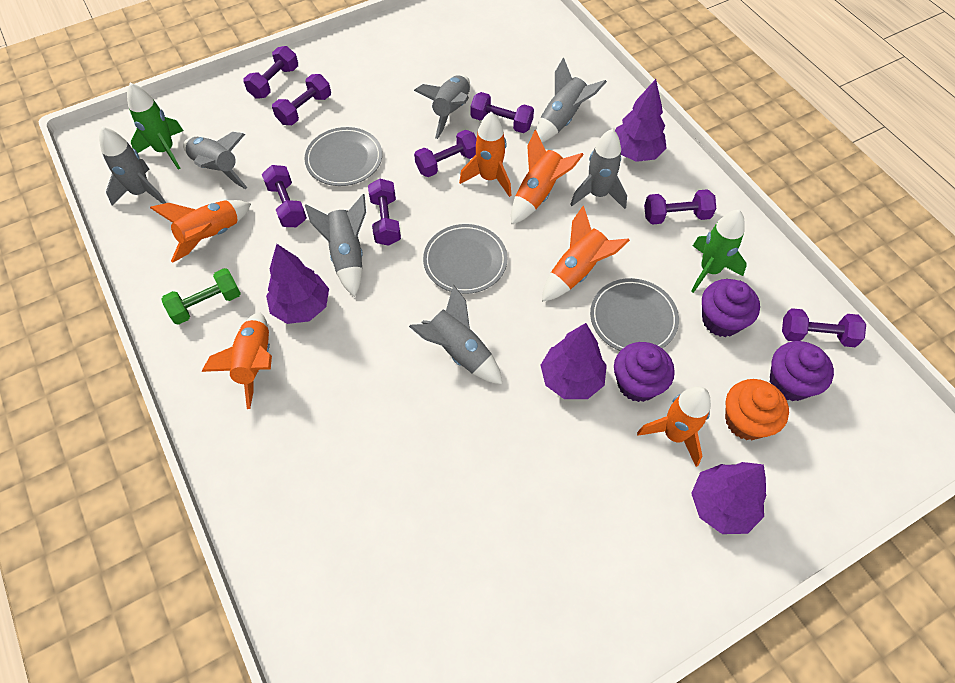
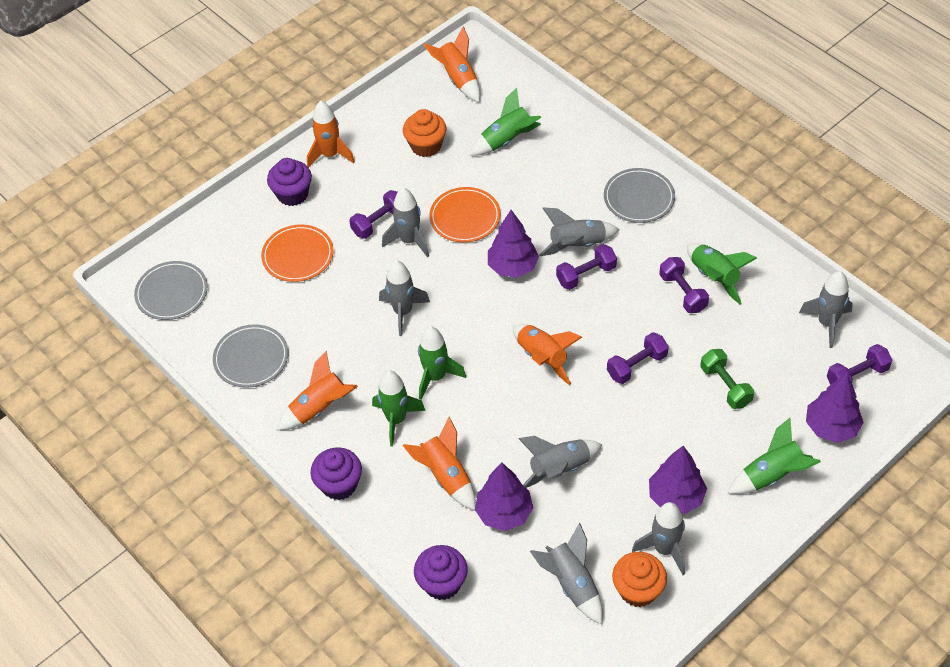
green rocket: 2 -> 5
orange cupcake: 1 -> 2
orange plate: 0 -> 2
orange rocket: 6 -> 5
purple dumbbell: 8 -> 5

